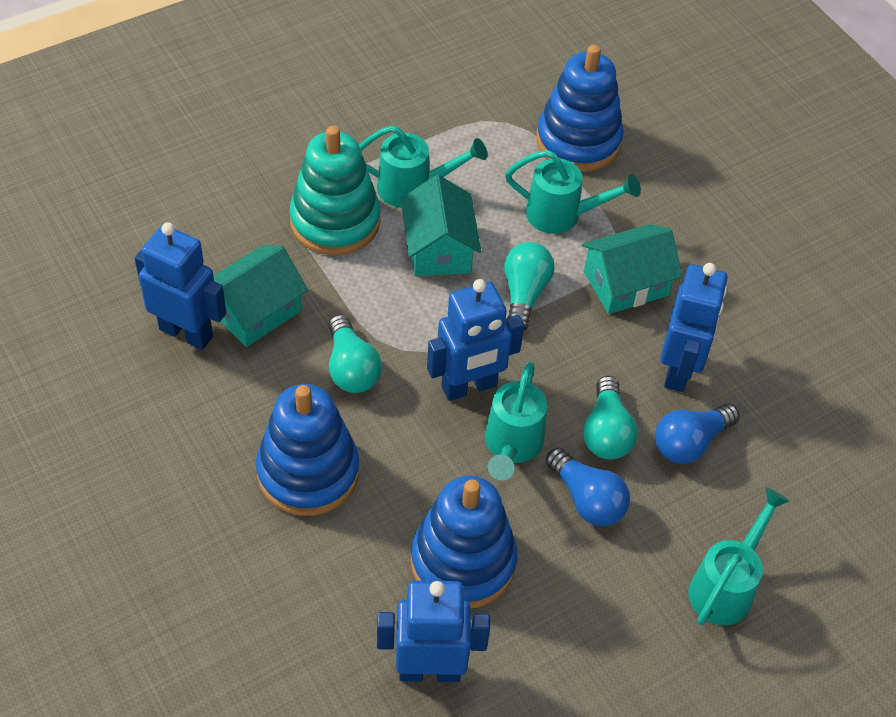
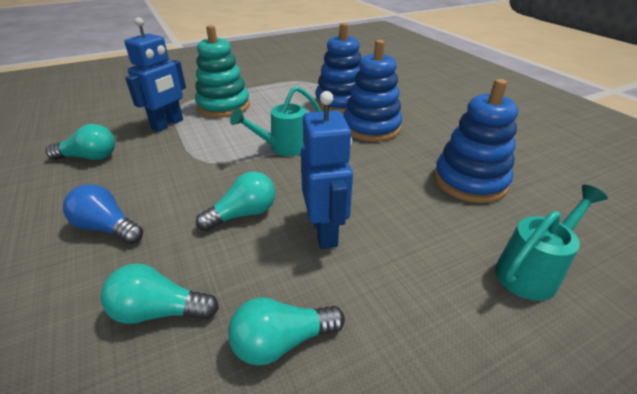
blue light bulb: 2 -> 1
blue robot: 4 -> 2
turquoise house: 3 -> 0
turquoise light bulb: 3 -> 4
turquoise watering can: 4 -> 2

